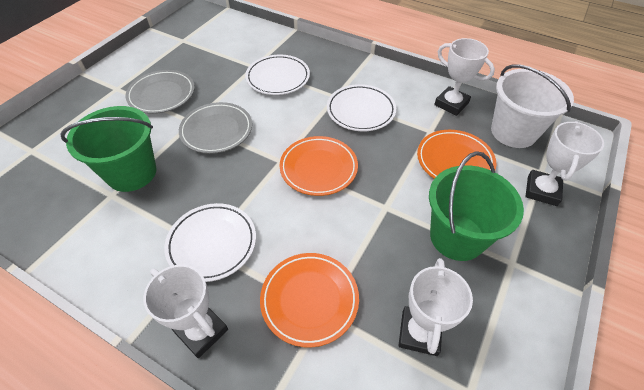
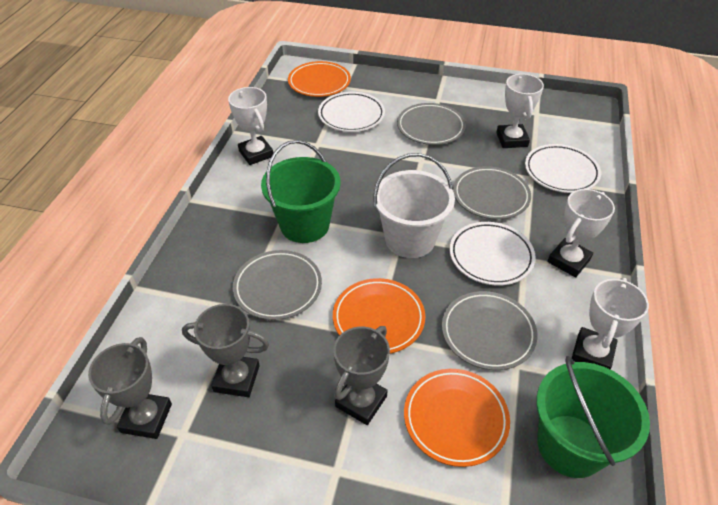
grey plate: 2 -> 4
grey trophy: 0 -> 3

